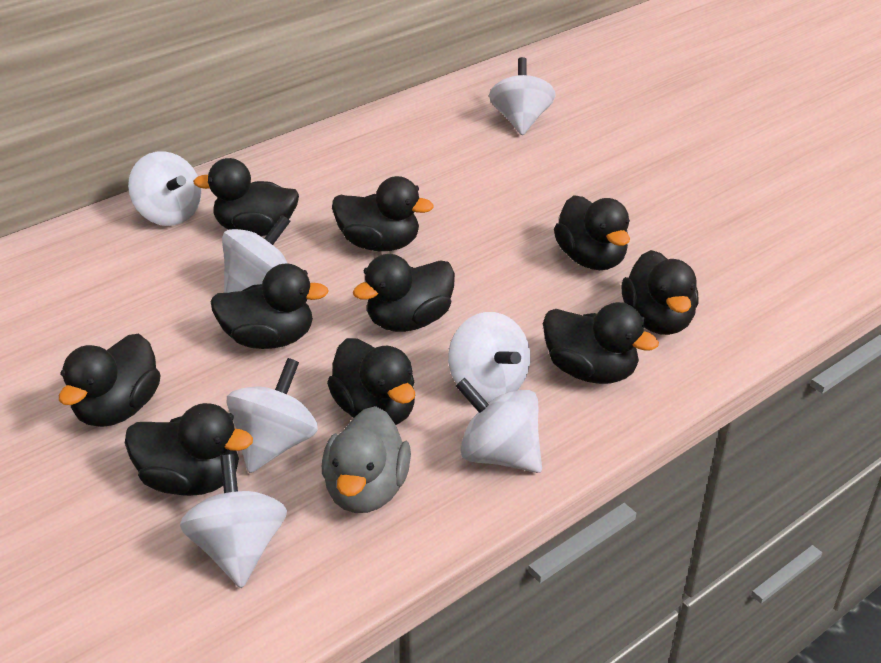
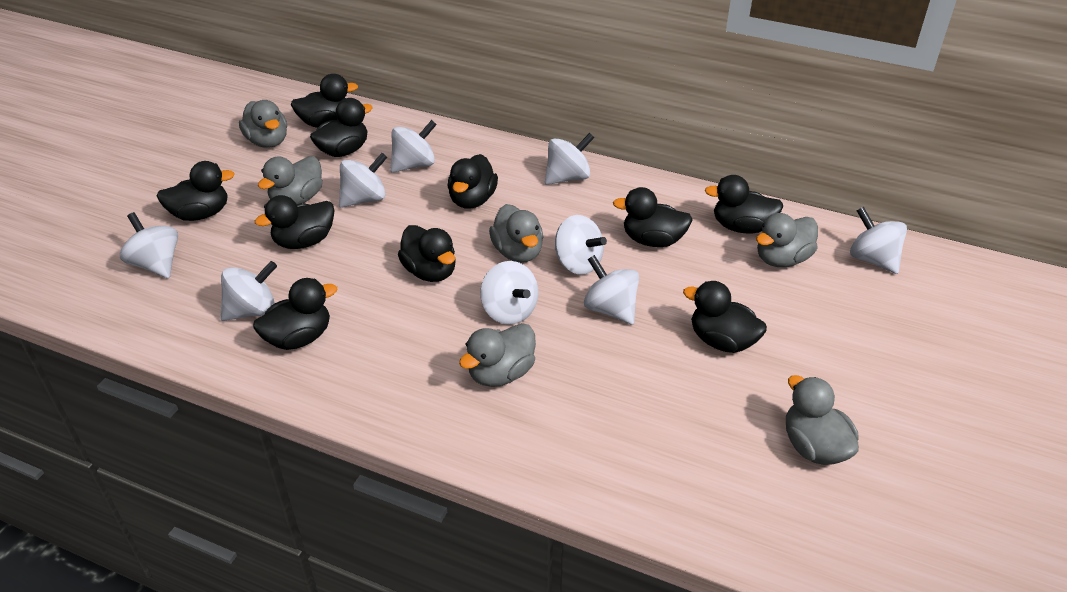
grey duck: 1 -> 6
white spinning top: 7 -> 9

